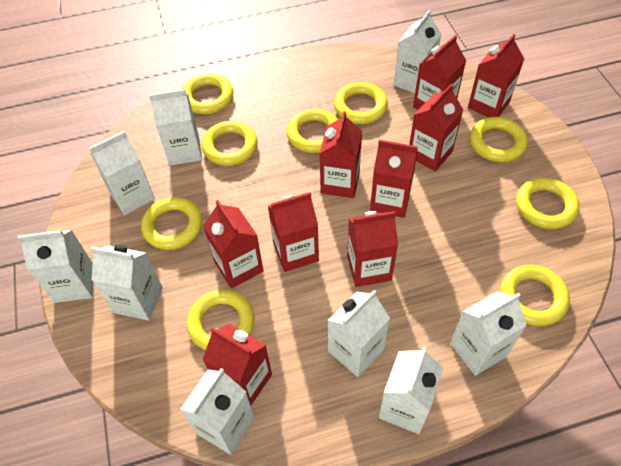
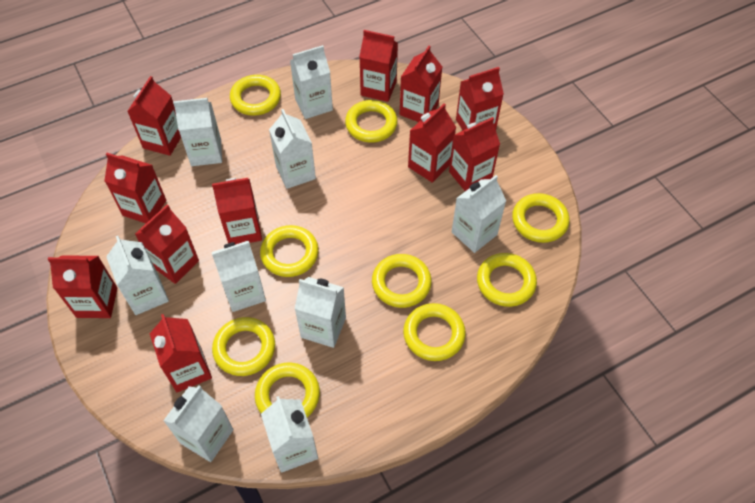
red carton: 9 -> 11

